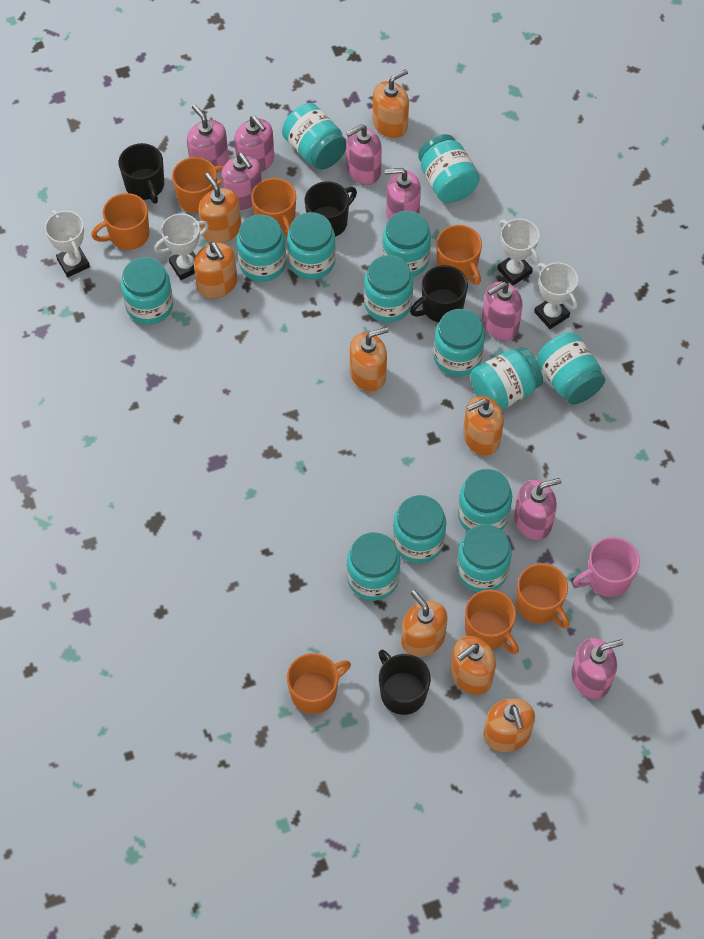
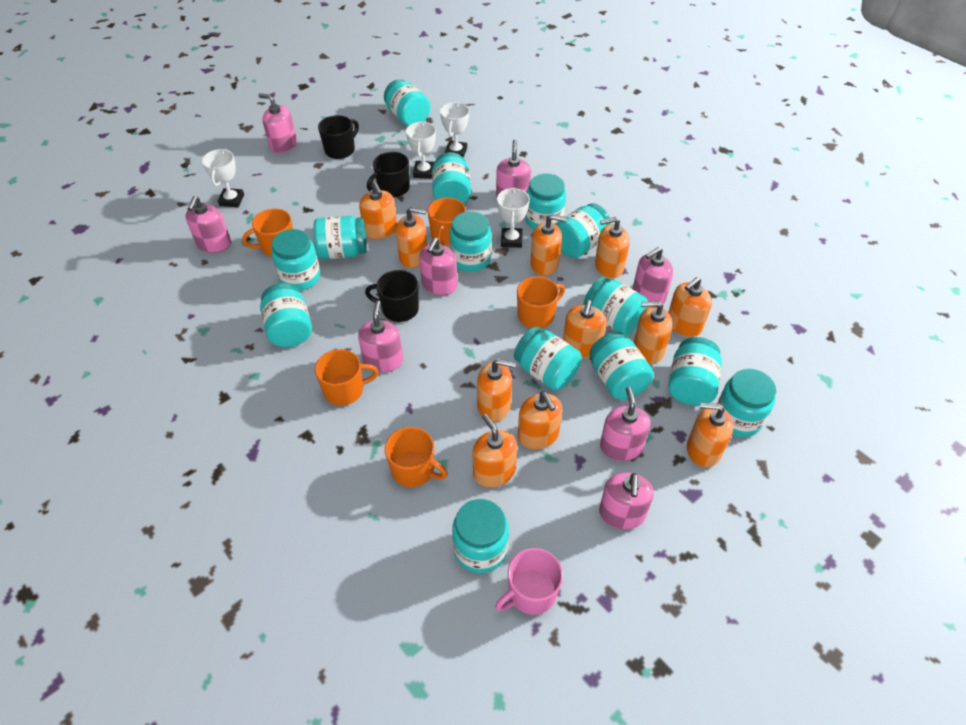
black mug: 4 -> 3
orange mug: 7 -> 5
orange soap dispenser: 8 -> 11

